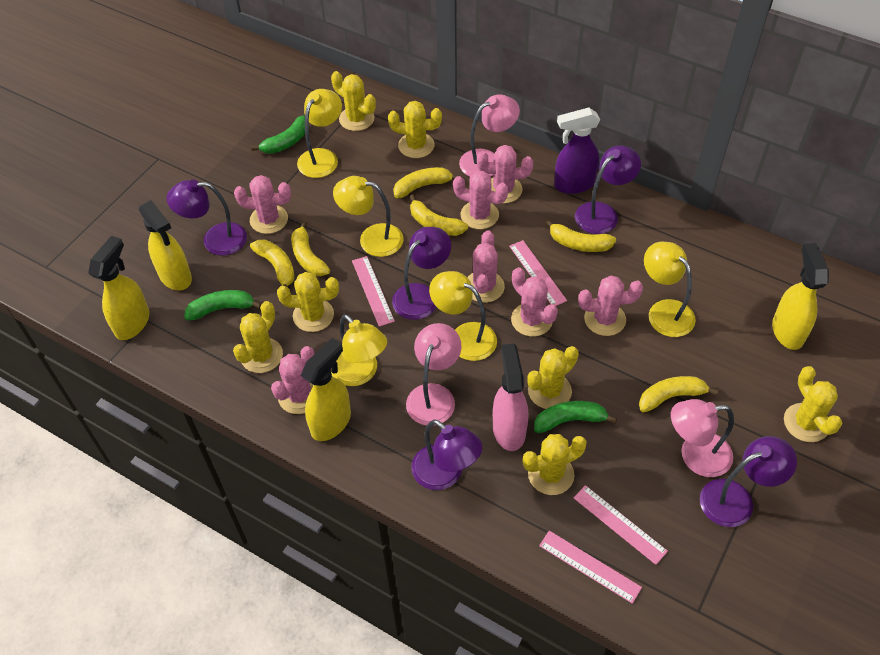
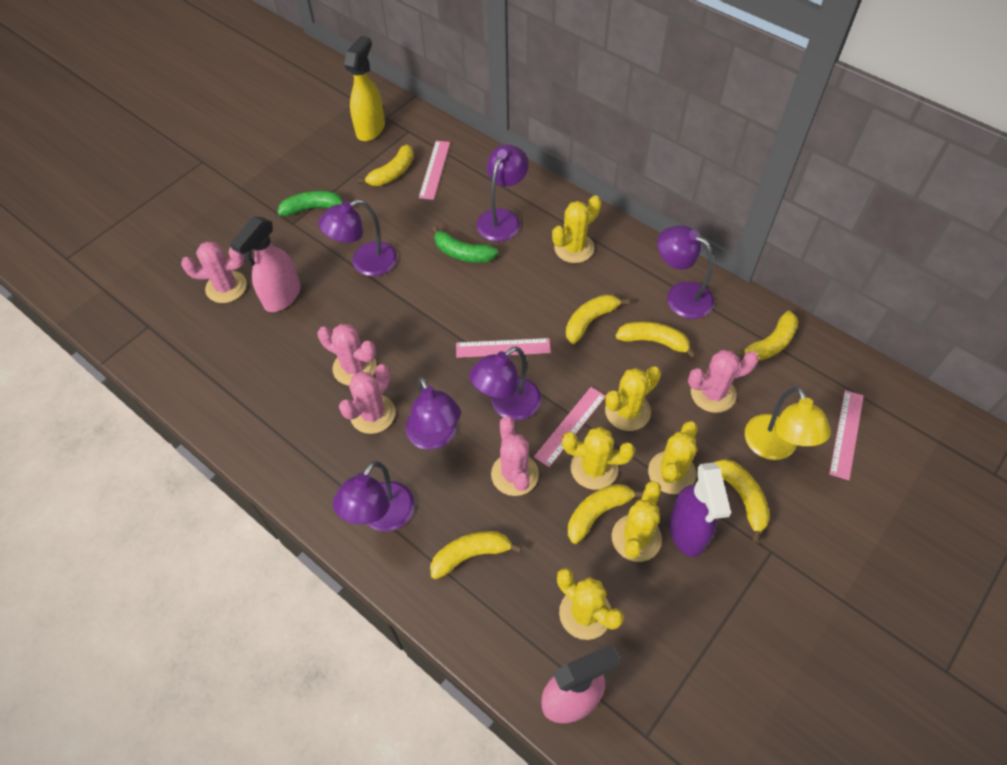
green banana: 3 -> 2
pink cactus: 7 -> 5
pink lamp: 3 -> 0
pink spray bottle: 1 -> 2
purple lamp: 5 -> 6
yellow banana: 6 -> 7
yellow cactus: 7 -> 6
yellow lamp: 5 -> 1
yellow spray bottle: 4 -> 1

